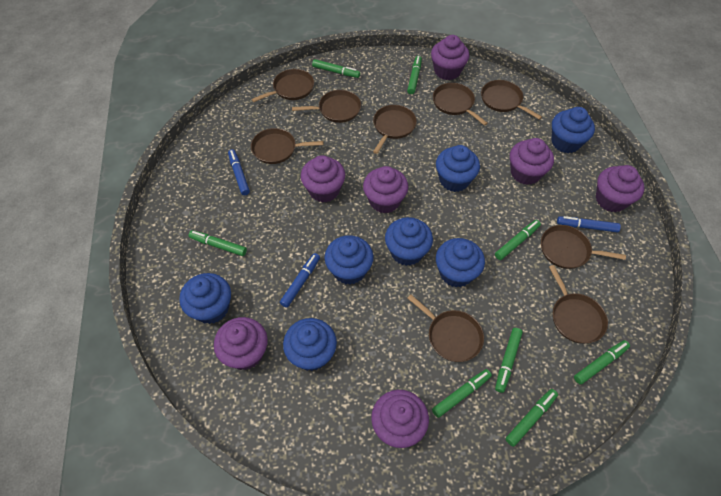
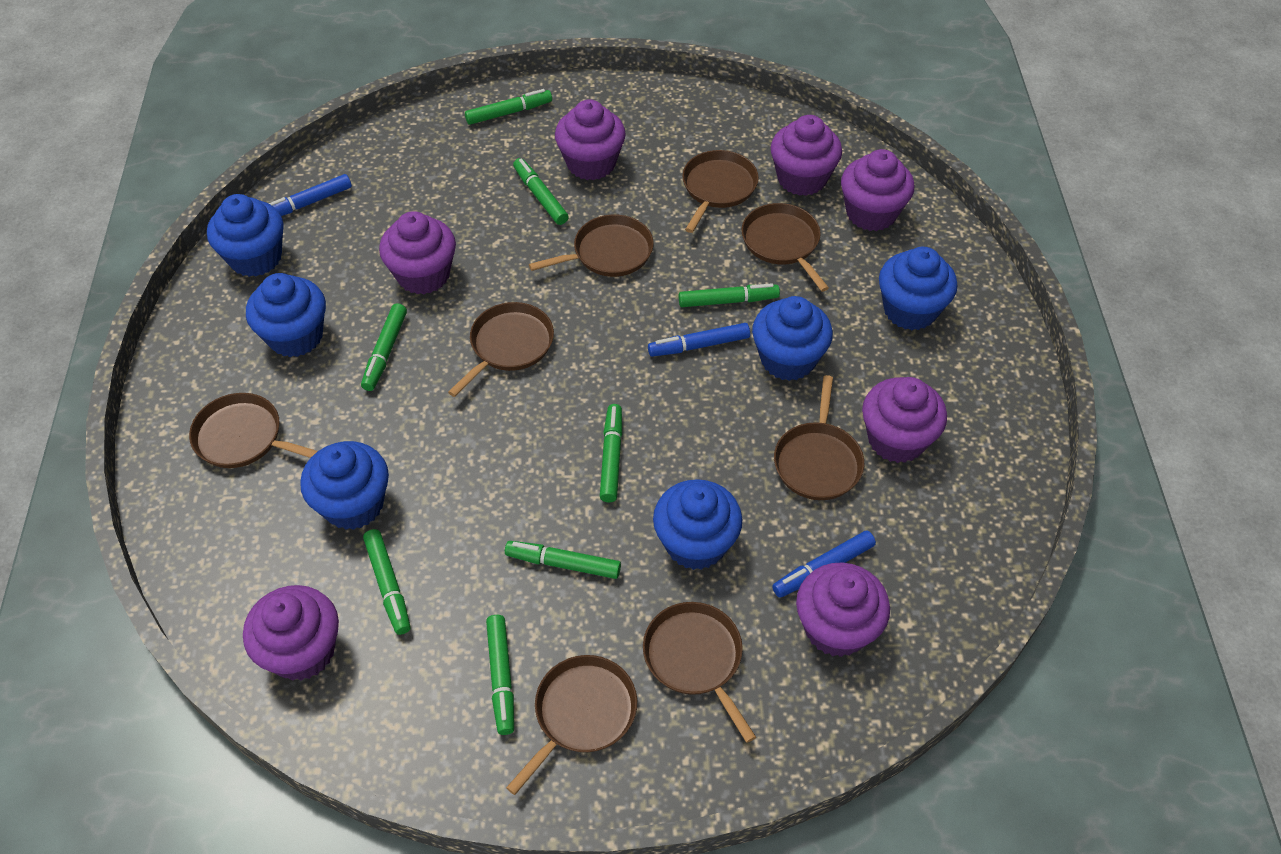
blue cupcake: 7 -> 6
brown pan: 9 -> 8

